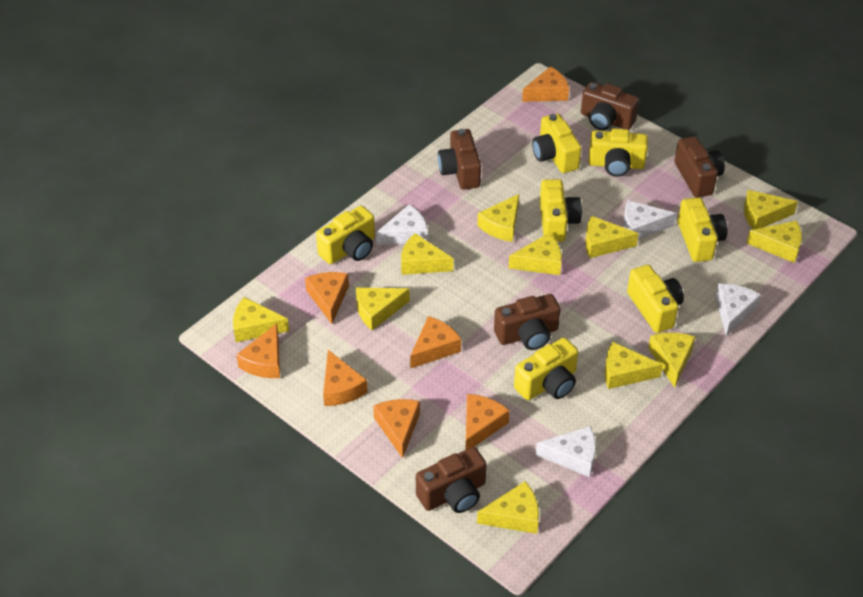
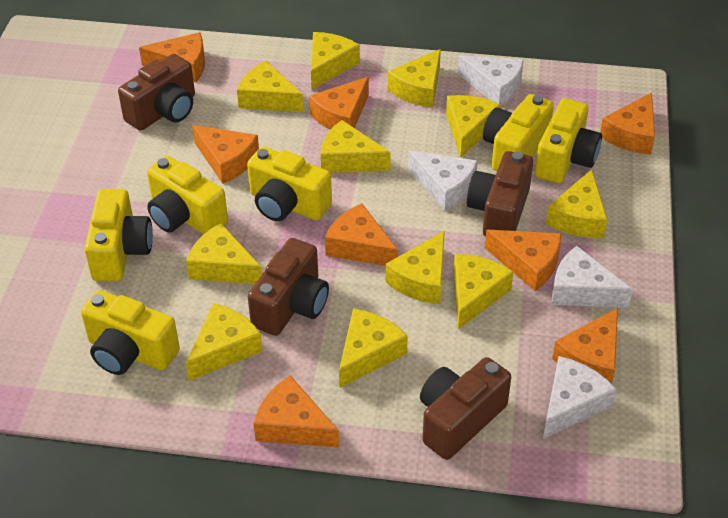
brown camera: 5 -> 4
orange cheese: 7 -> 8
yellow camera: 7 -> 6

